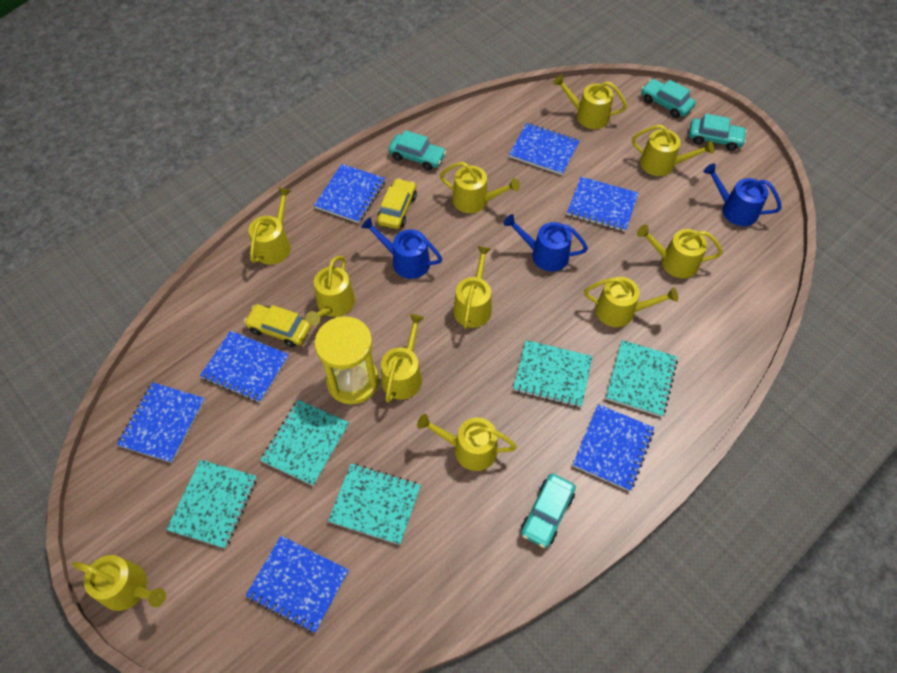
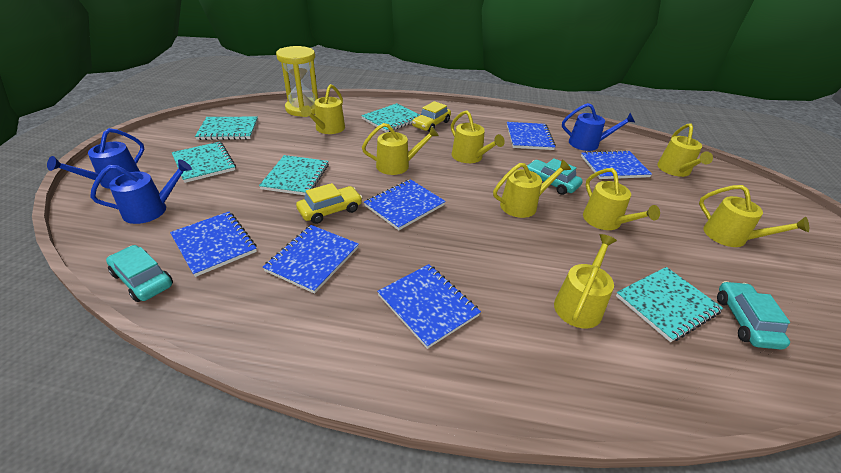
blue notebook: 7 -> 6
turquoise car: 4 -> 3
yellow watering can: 11 -> 8

